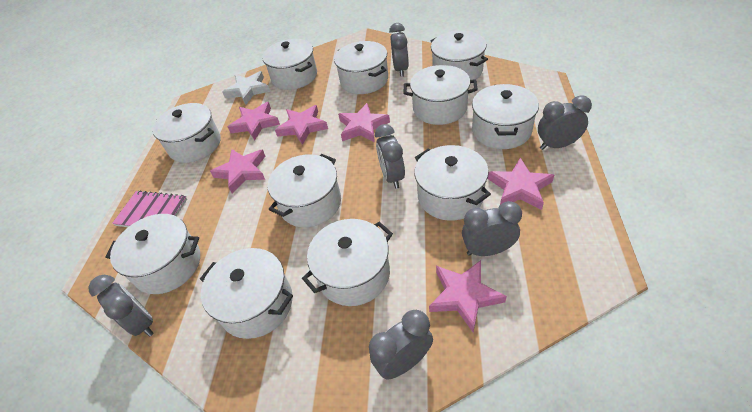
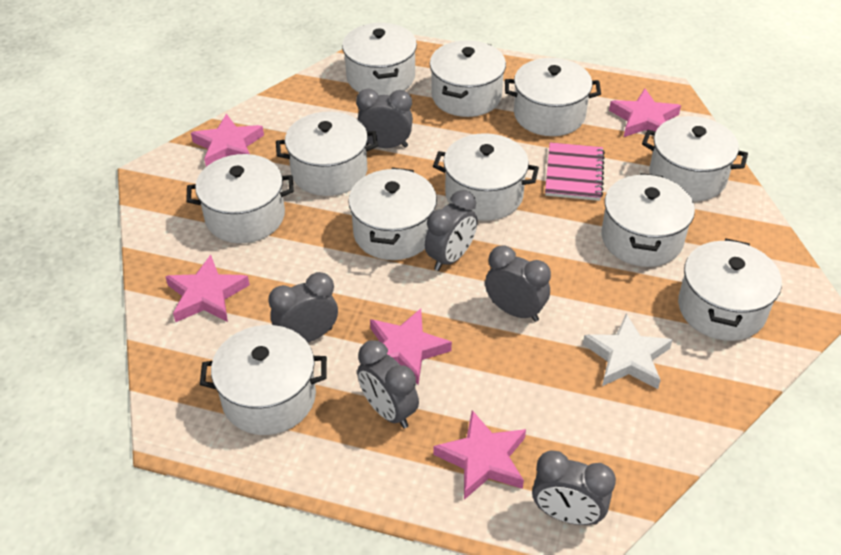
pink star: 6 -> 5

